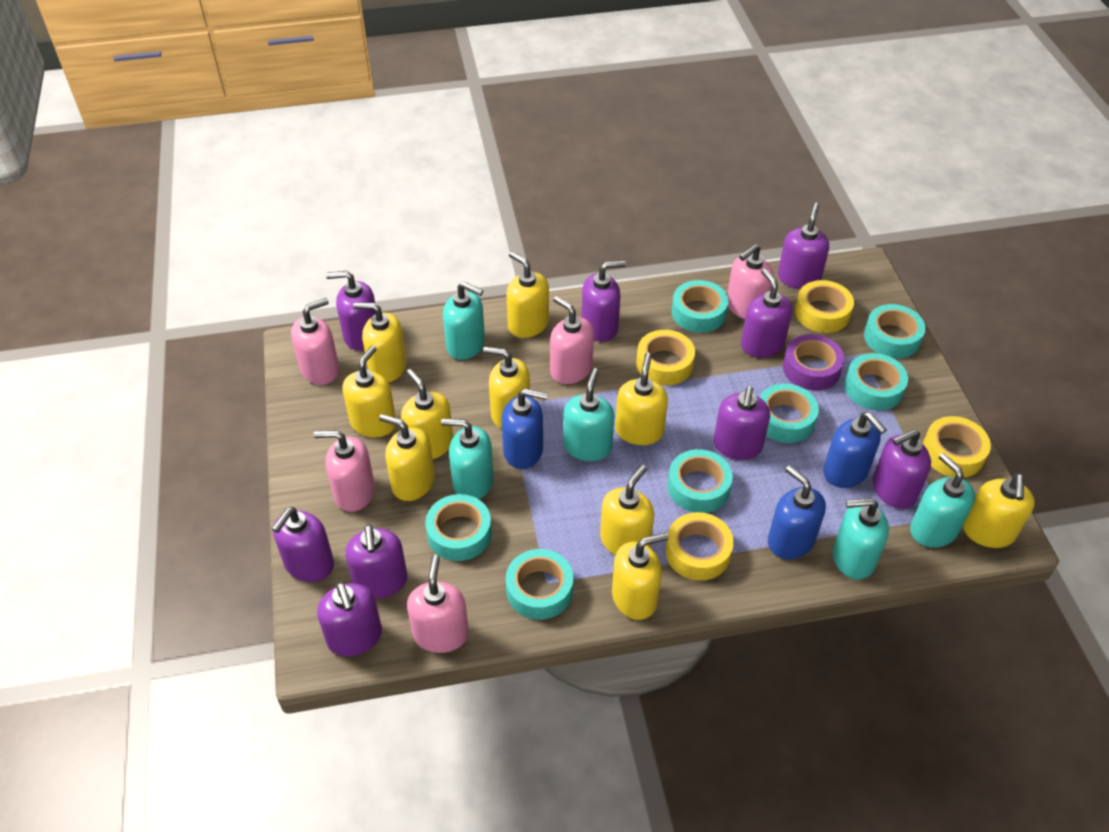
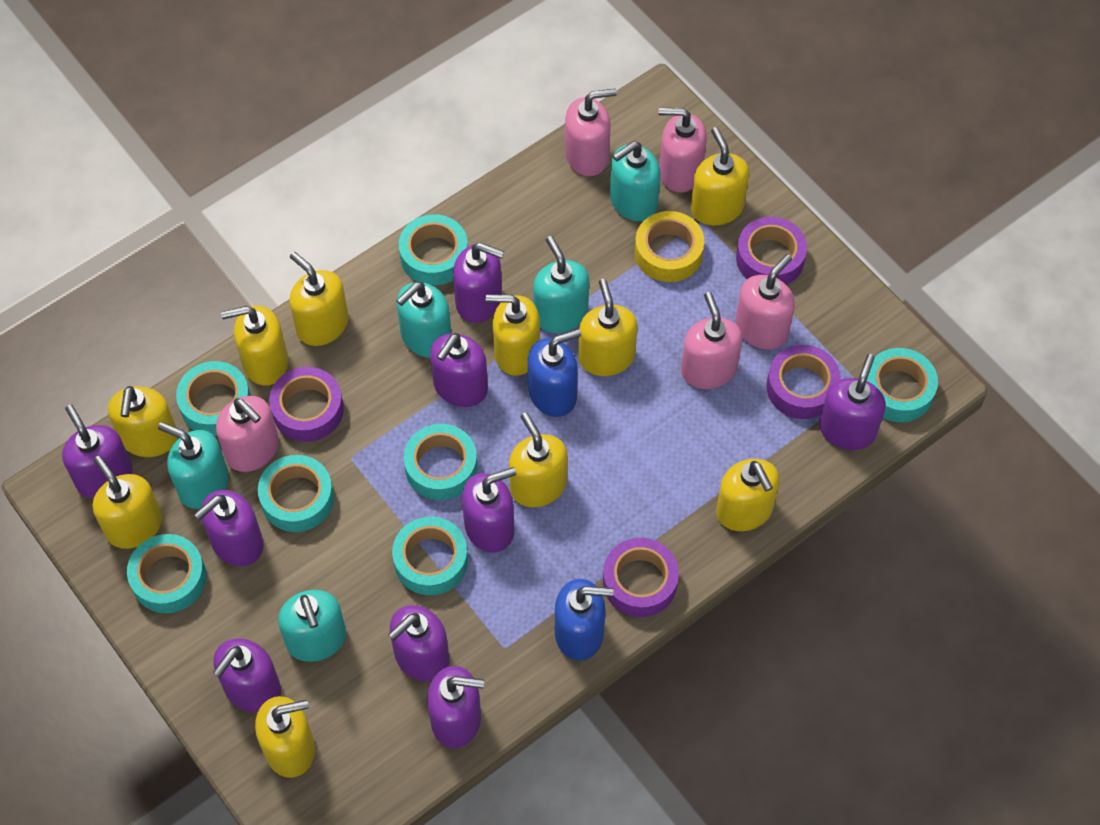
blue soap dispenser: 3 -> 2
purple tape: 1 -> 4
yellow tape: 4 -> 1

